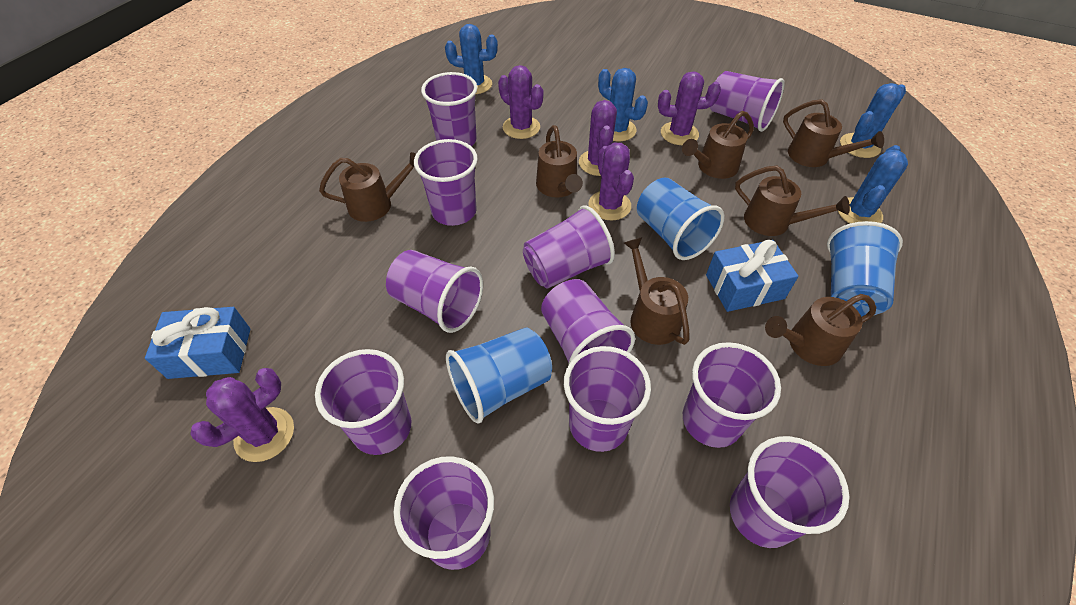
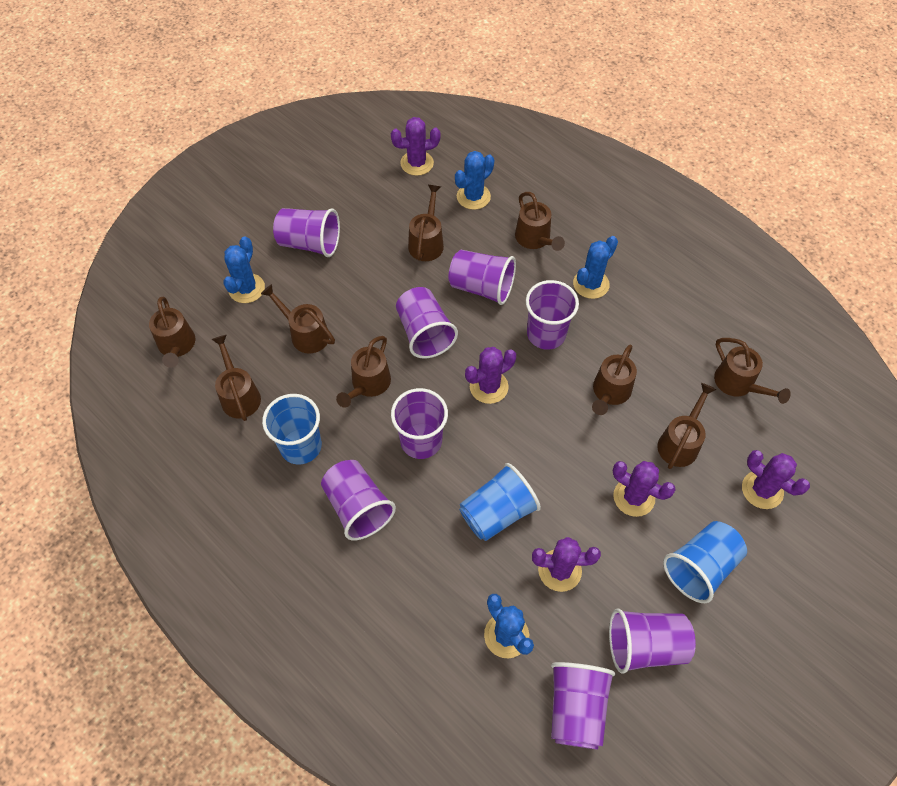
blue gift: 2 -> 0
brown watering can: 7 -> 9
purple cup: 11 -> 8

